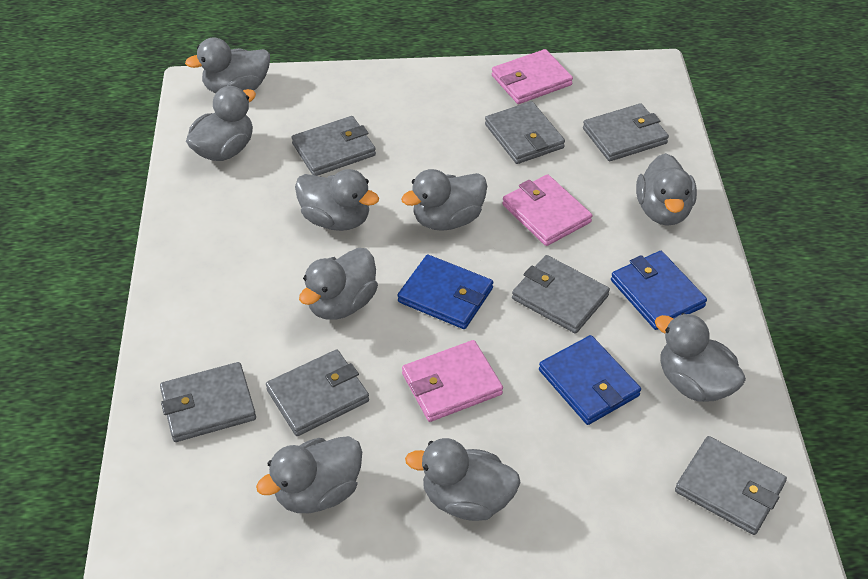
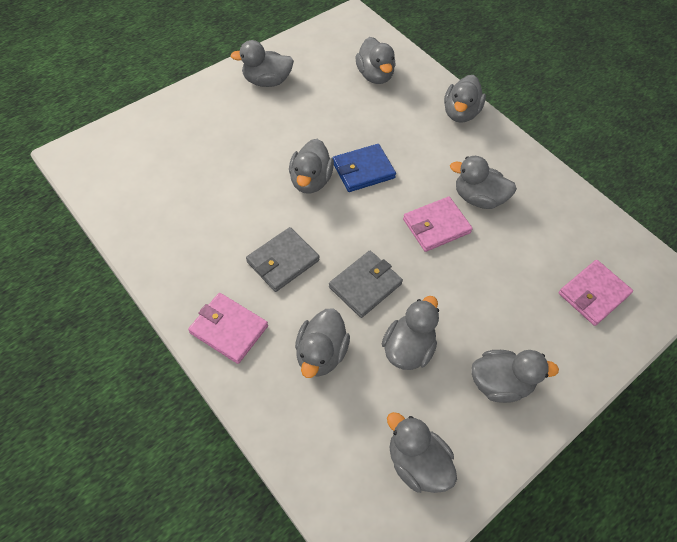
blue wallet: 3 -> 1
grey wallet: 7 -> 2

